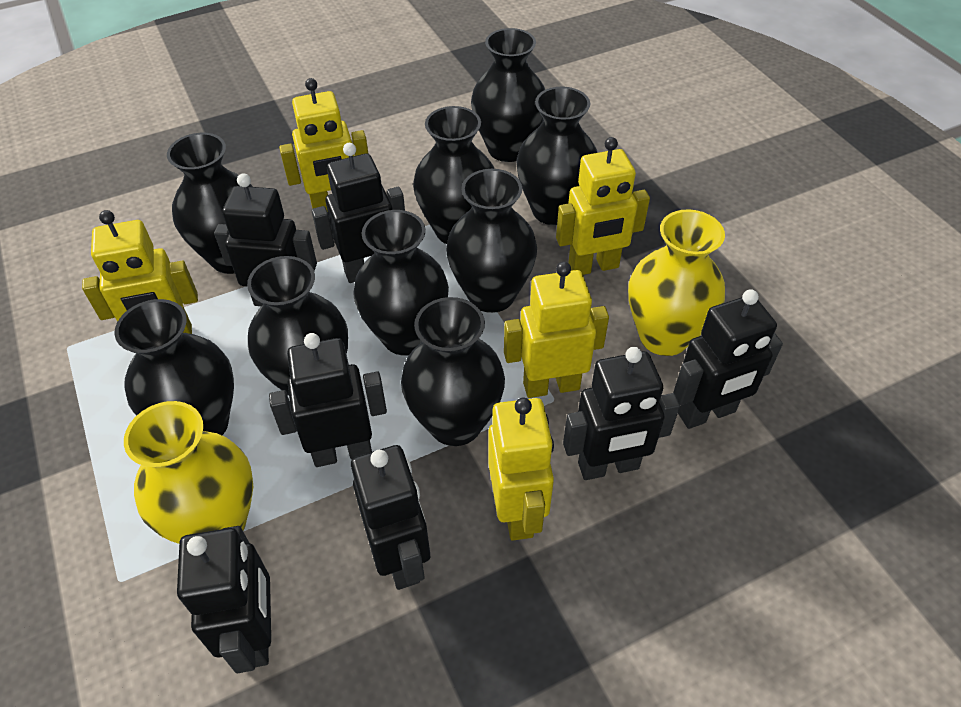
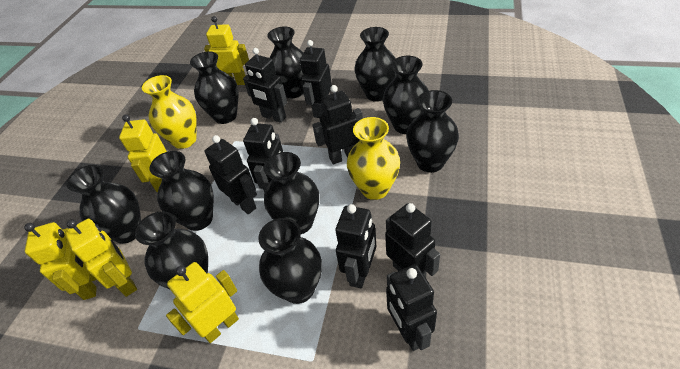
black robot: 7 -> 8
black vase: 9 -> 10

